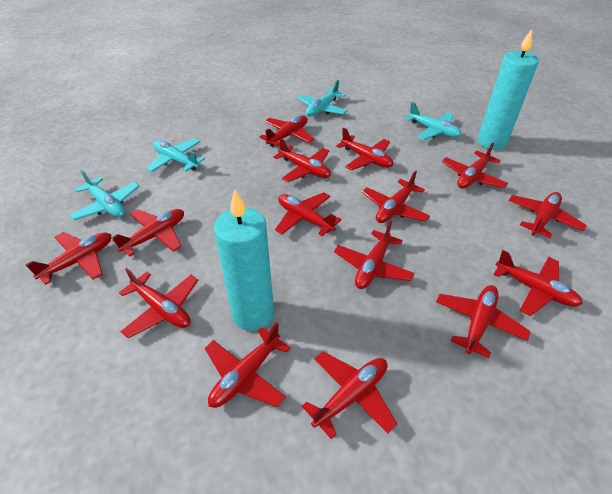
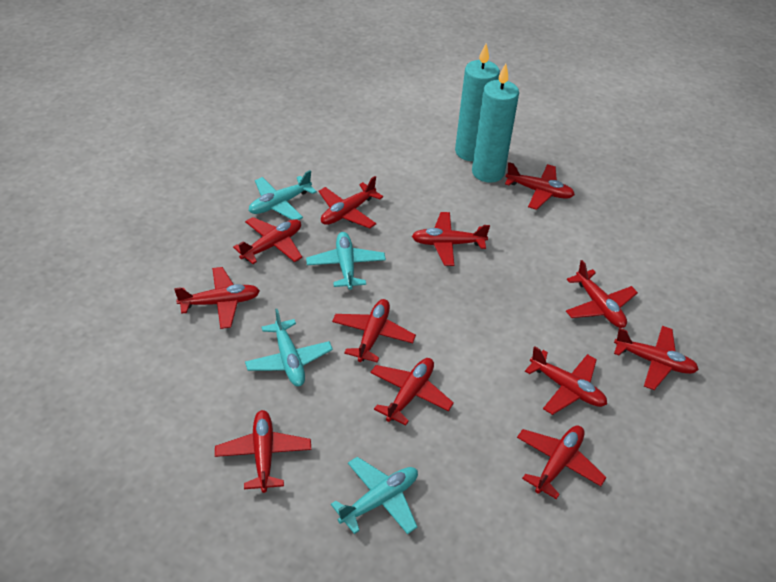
red plane: 15 -> 12

